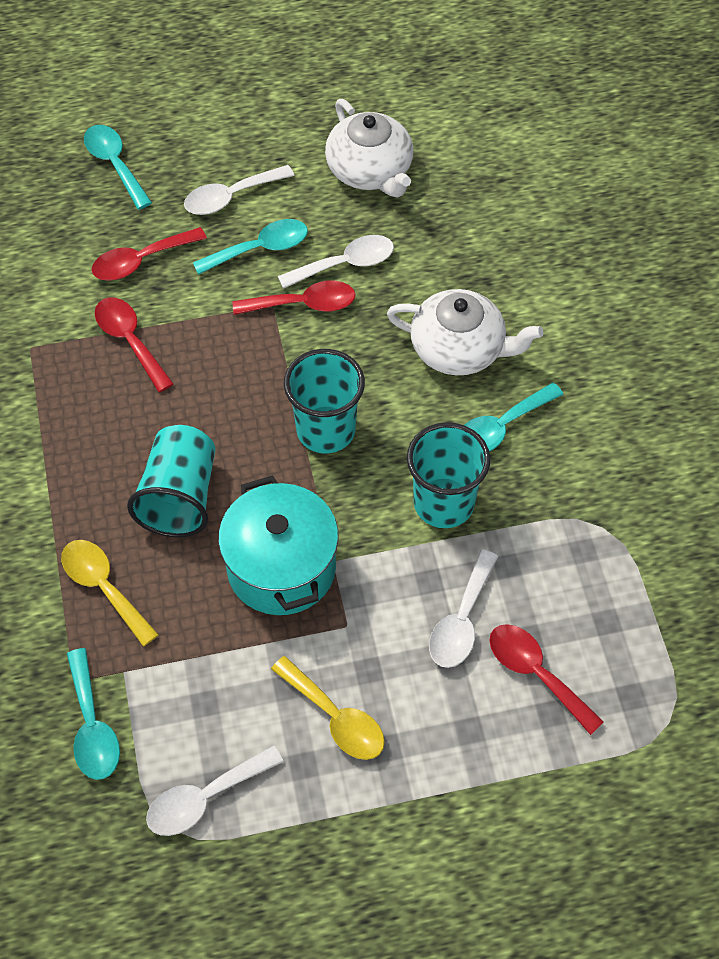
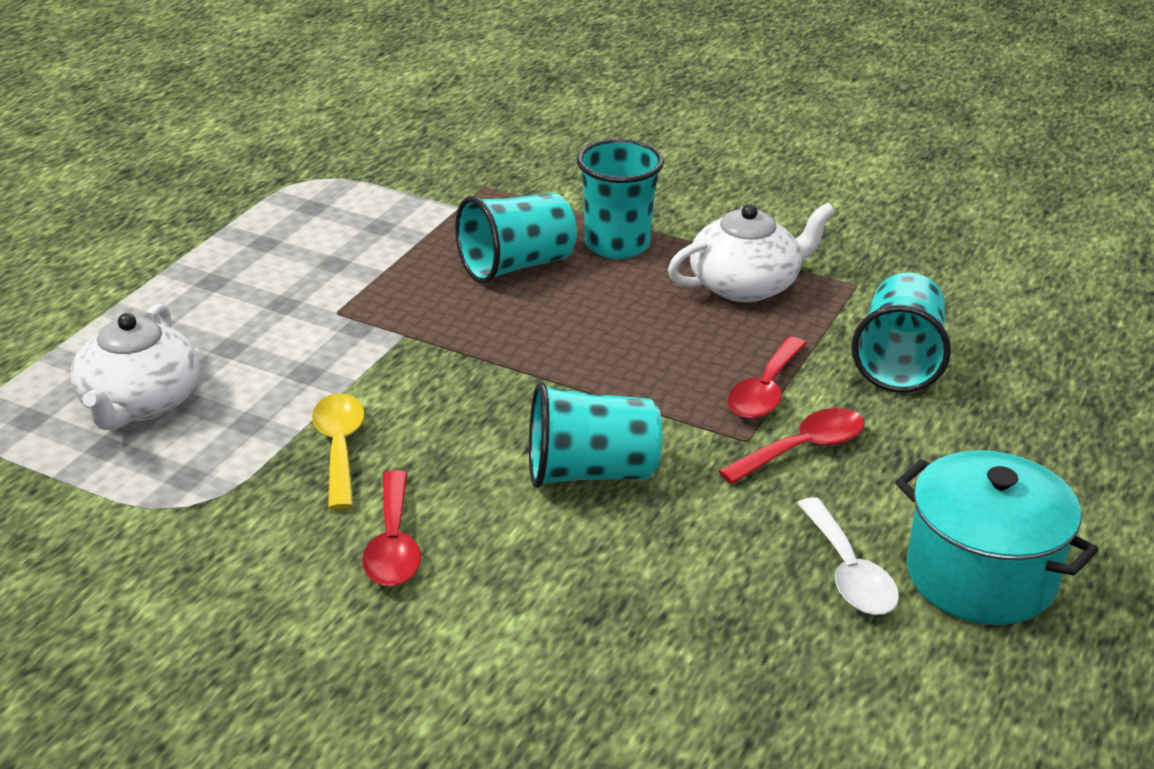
red spoon: 4 -> 3
turquoise cup: 3 -> 4
turquoise spoon: 4 -> 0
white spoon: 4 -> 1
yellow spoon: 2 -> 1

